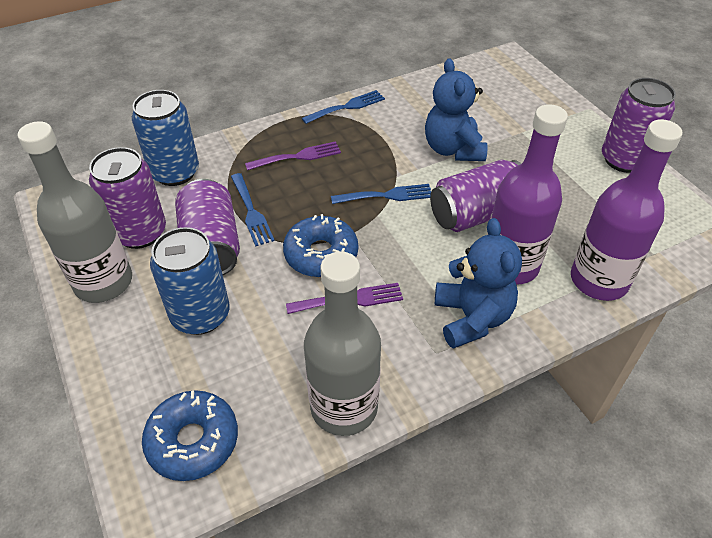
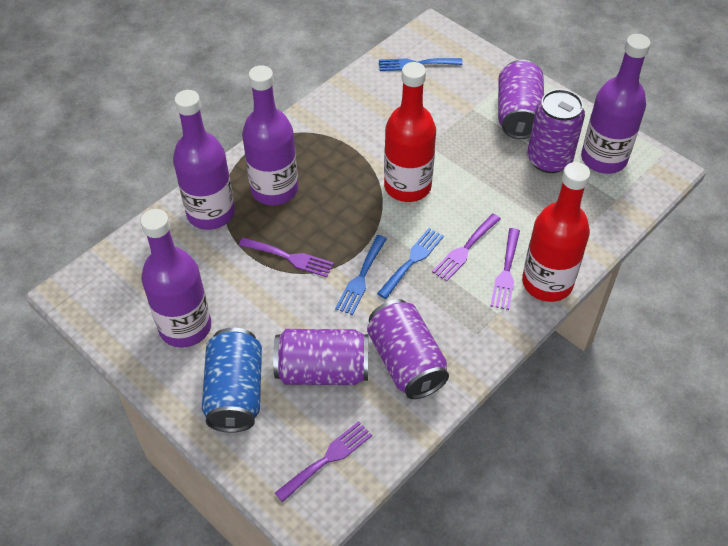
blue can: 2 -> 1
blue donut: 2 -> 0
blue teddy bear: 2 -> 0
grey bottle: 2 -> 0
purple bottle: 2 -> 4
purple fork: 2 -> 4
red bottle: 0 -> 2

